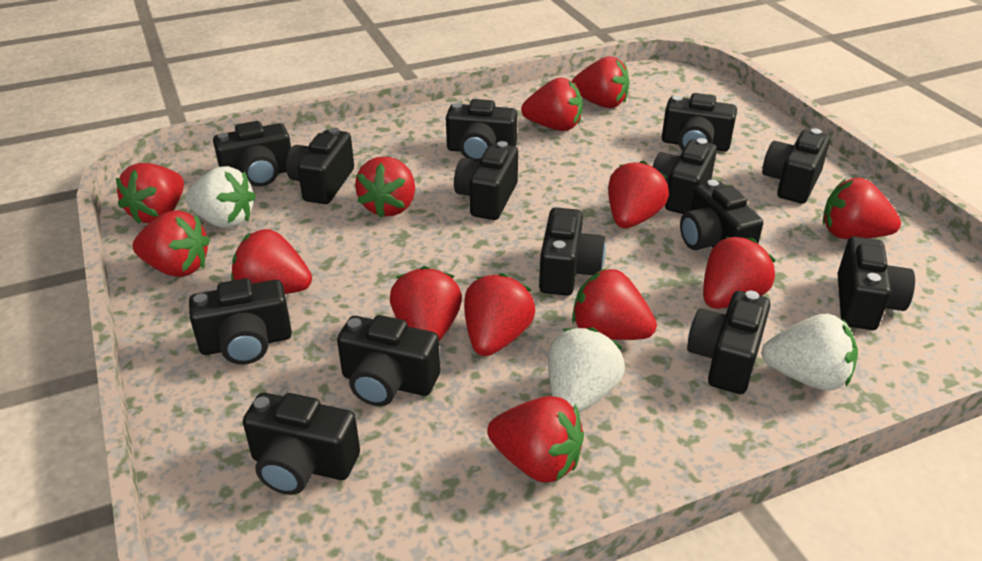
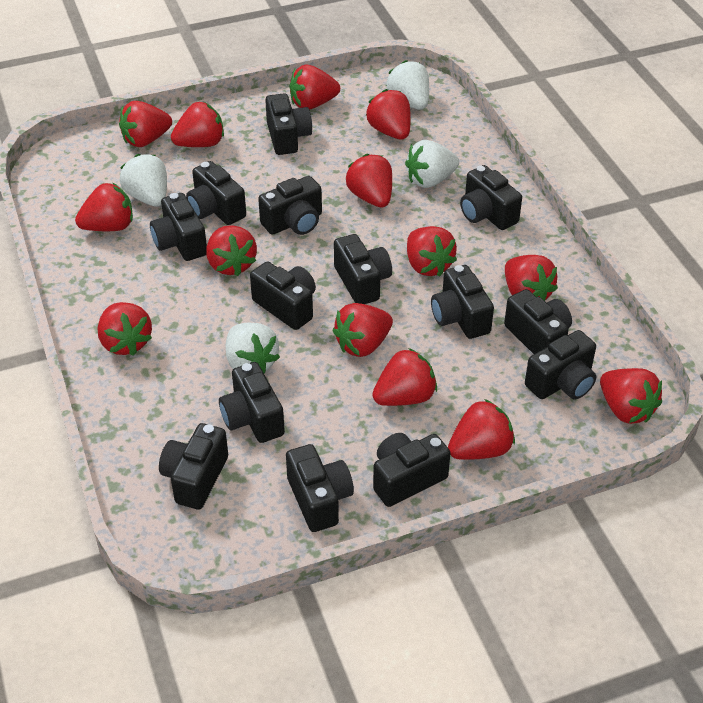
red strawberry: 13 -> 14
white strawberry: 3 -> 4

